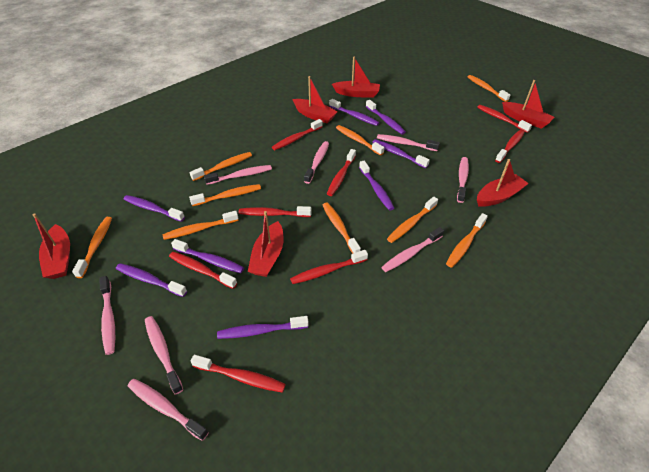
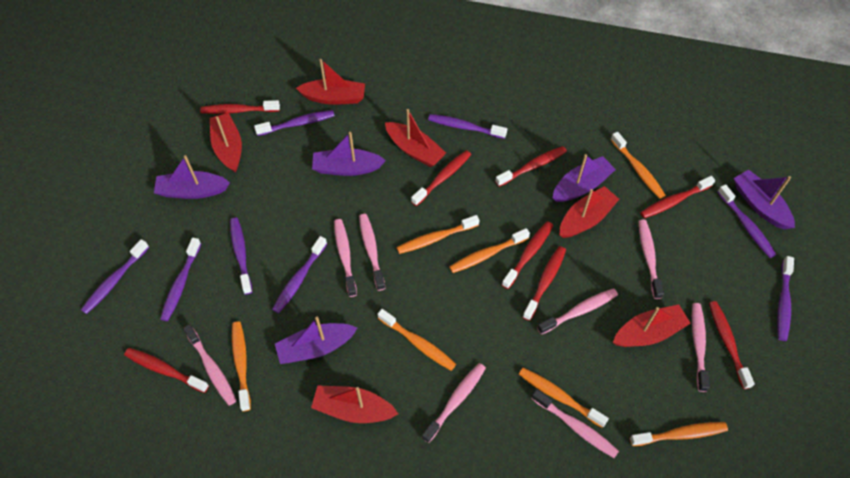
orange toothbrush: 9 -> 7
purple boat: 0 -> 5

